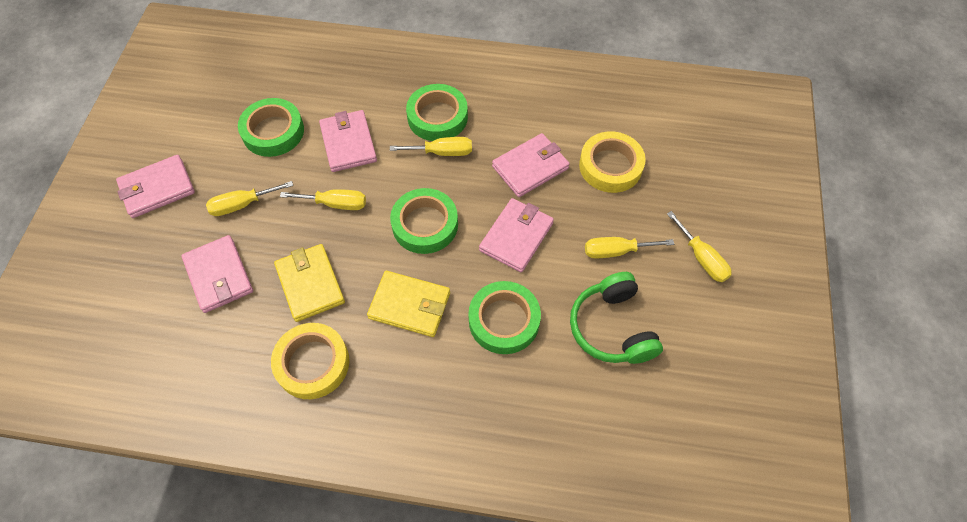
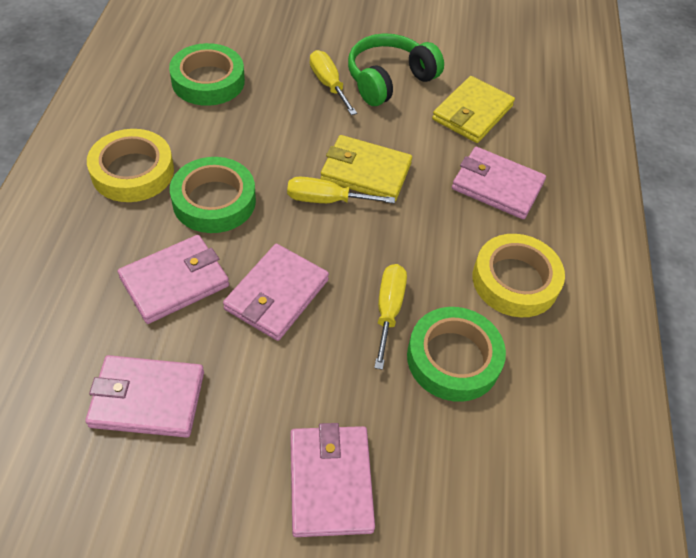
green tape: 4 -> 3
yellow screwdriver: 5 -> 3

